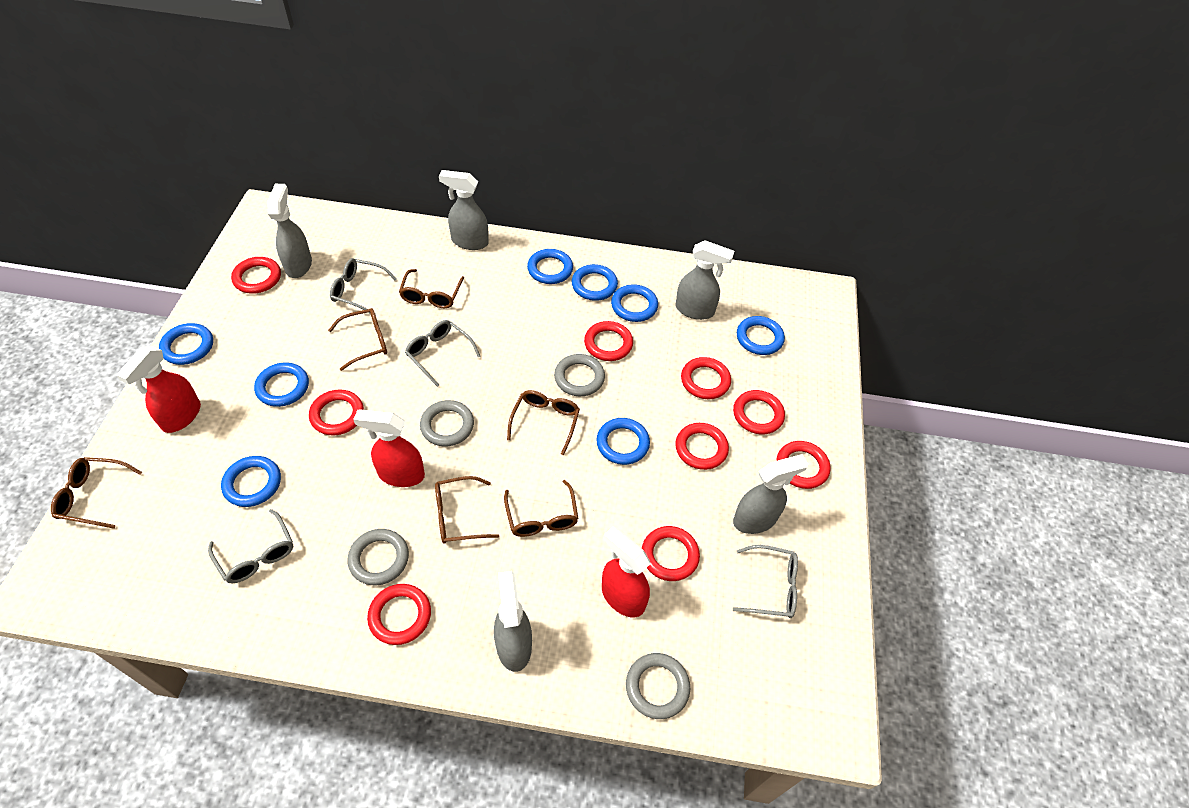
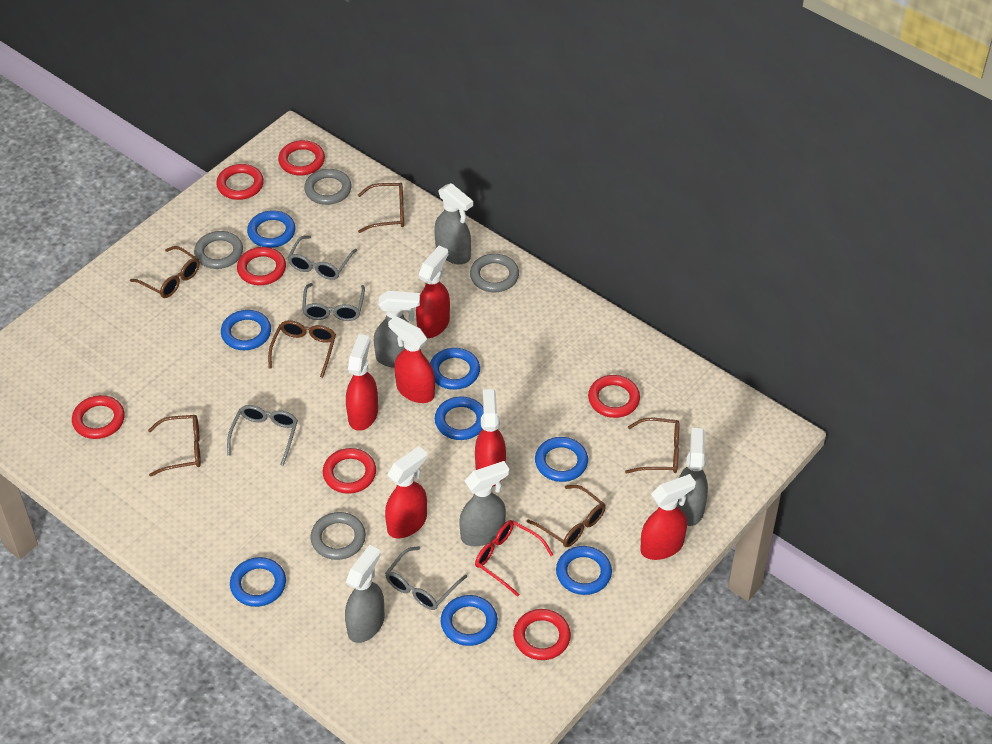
red glasses: 0 -> 1
red ring: 9 -> 7
red spray bottle: 3 -> 6

